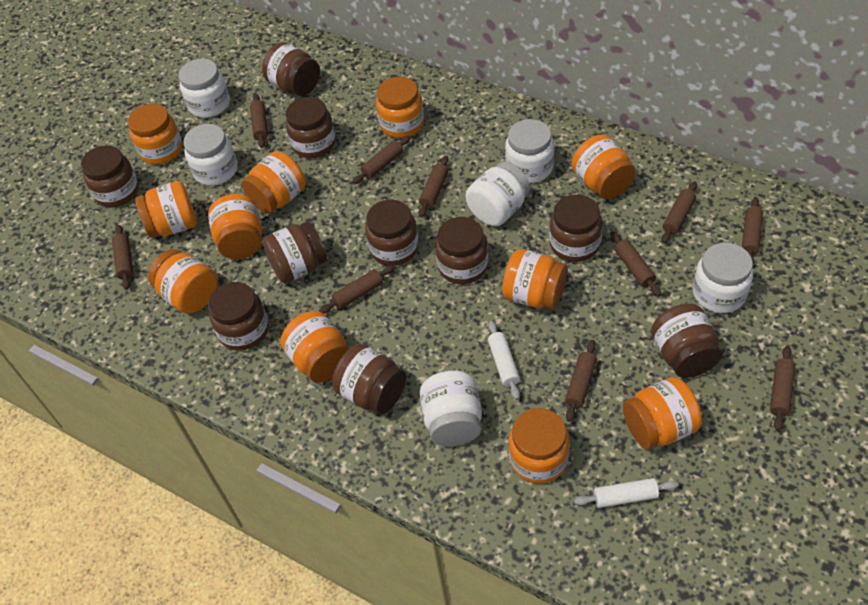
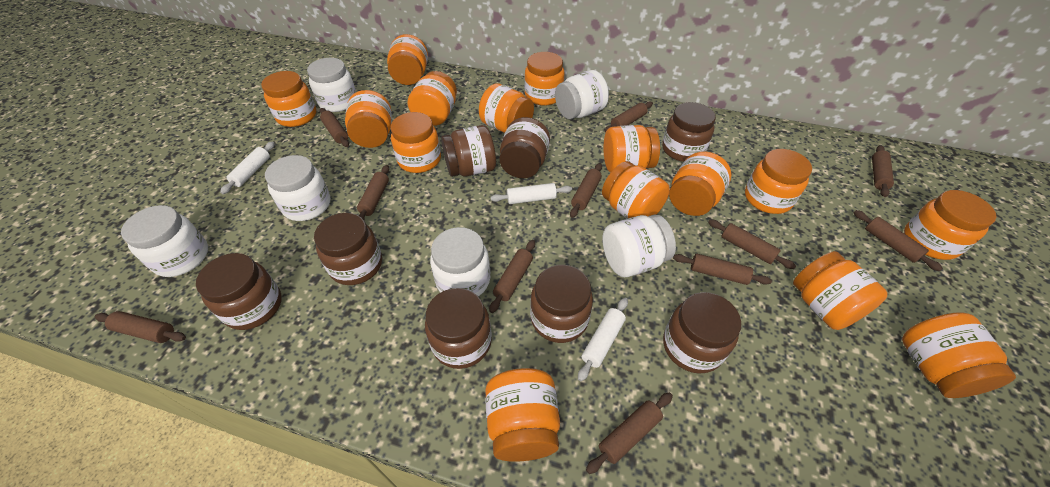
brown jar: 10 -> 8
brown rolling pin: 10 -> 11
orange jar: 11 -> 15
white rolling pin: 2 -> 3

